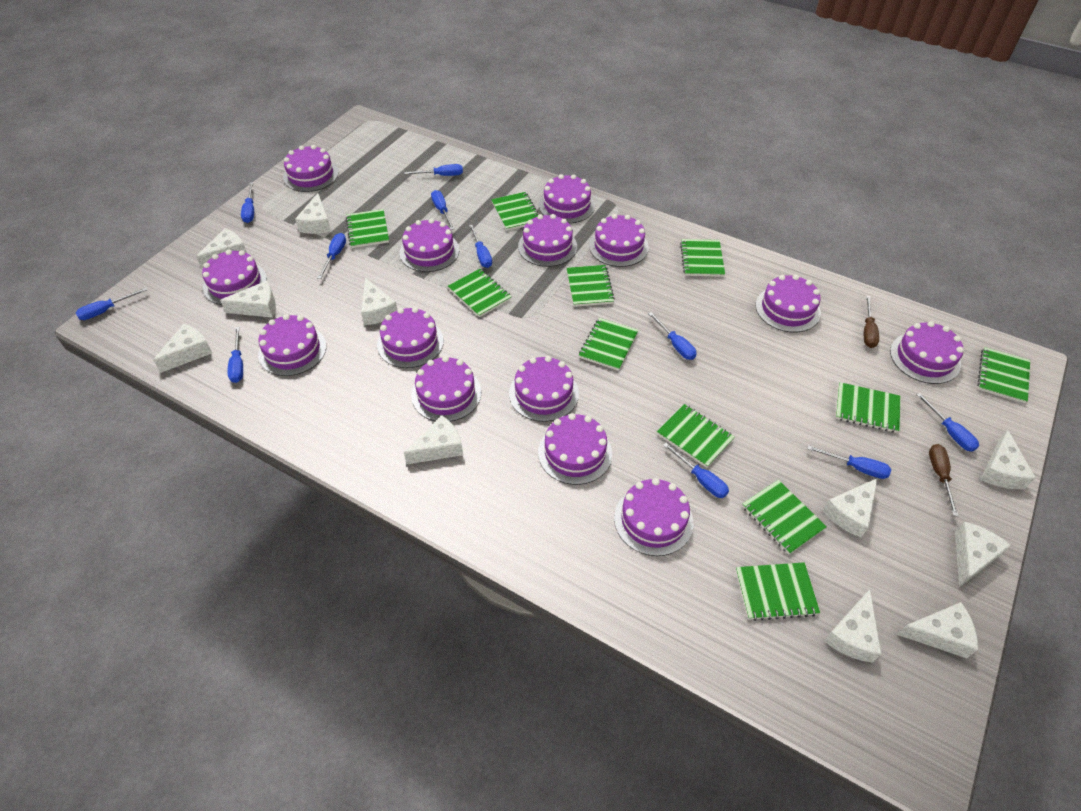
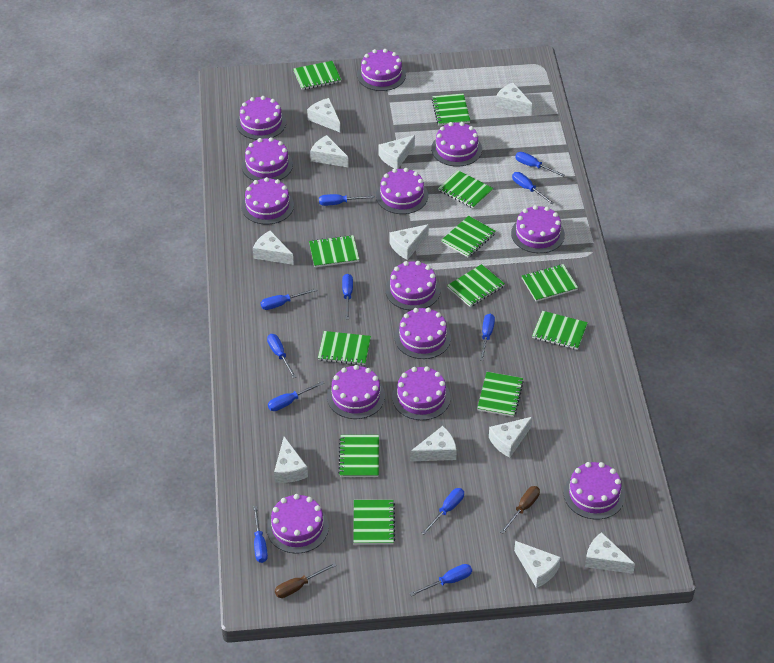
green notebook: 11 -> 12
purple cake: 14 -> 13

